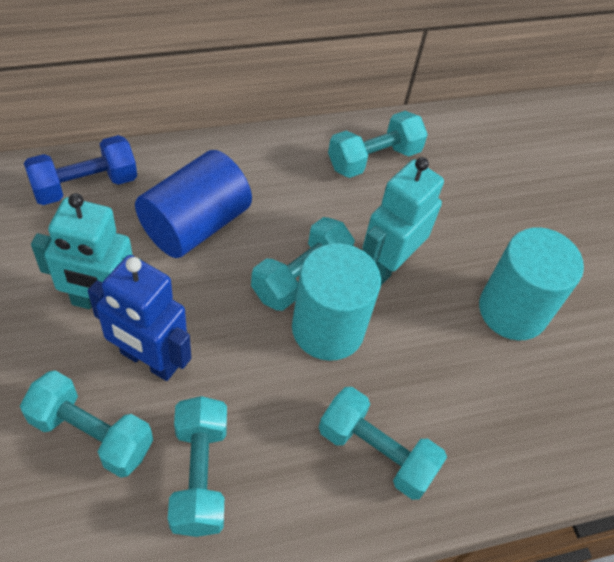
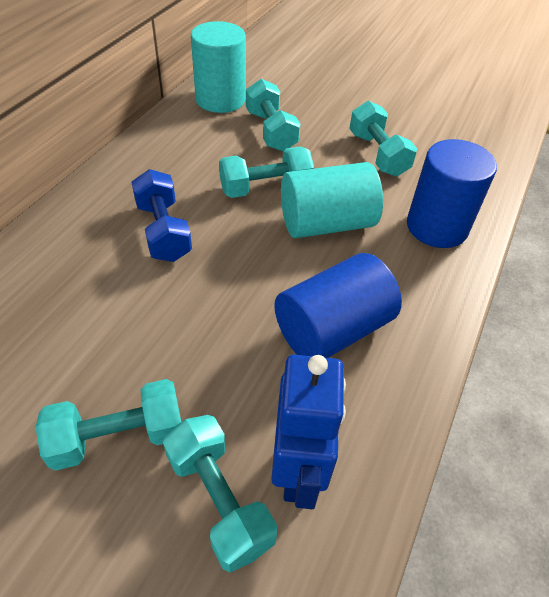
blue cylinder: 1 -> 2
turquoise robot: 2 -> 0

